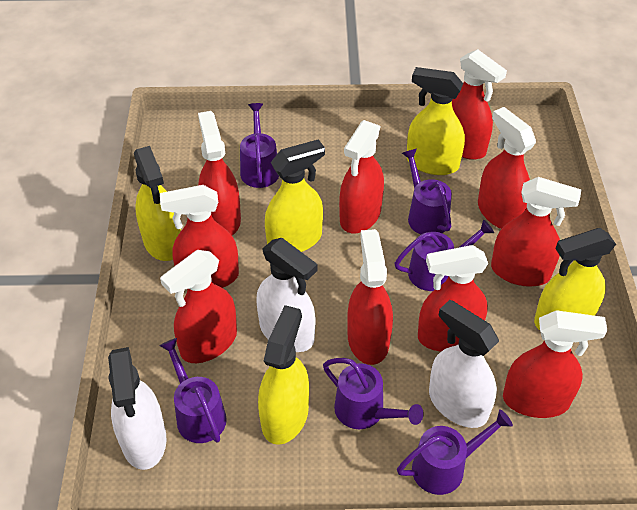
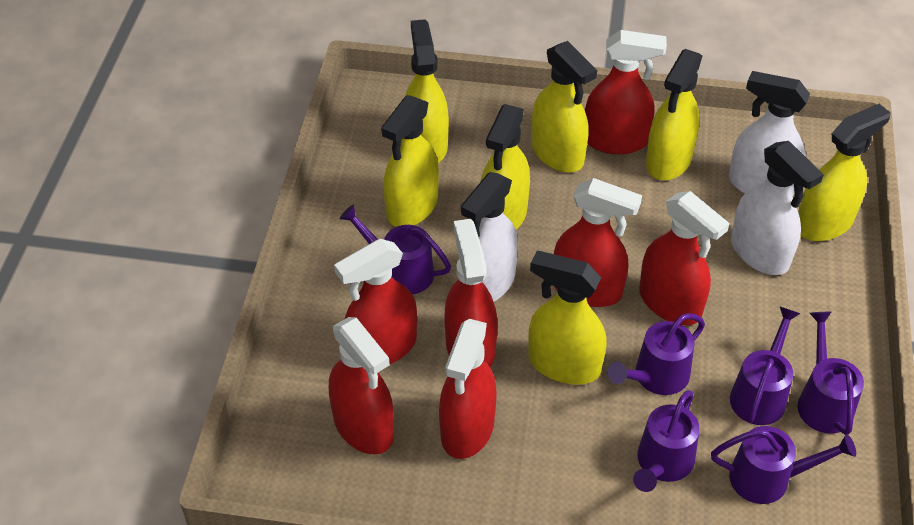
red spray bottle: 10 -> 7
yellow spray bottle: 5 -> 7

